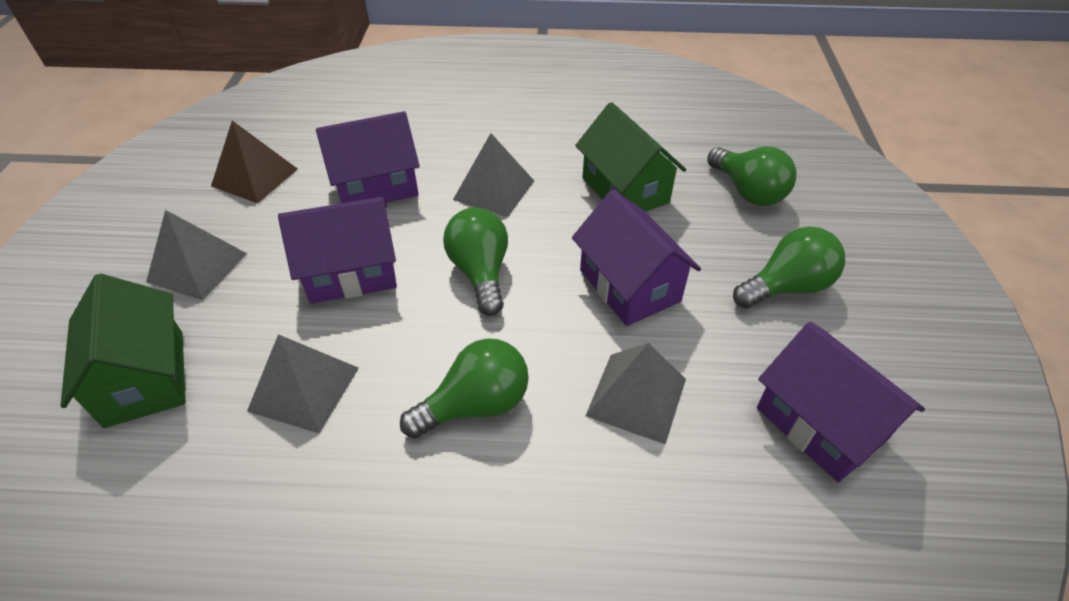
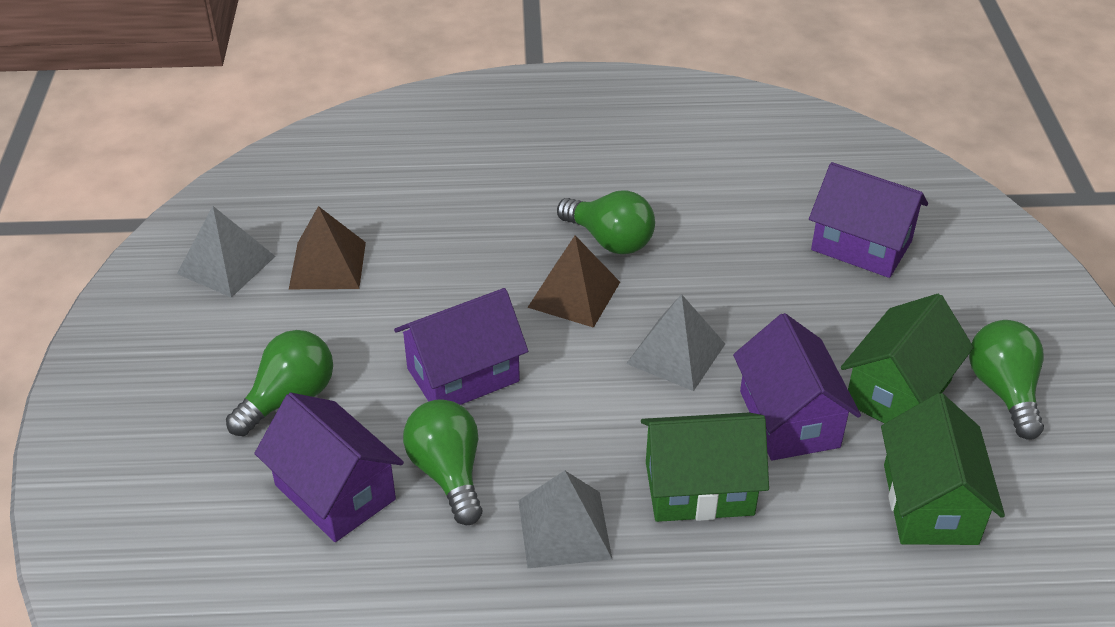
brown pyramid: 1 -> 2
green house: 2 -> 3
grey pyramid: 4 -> 3

